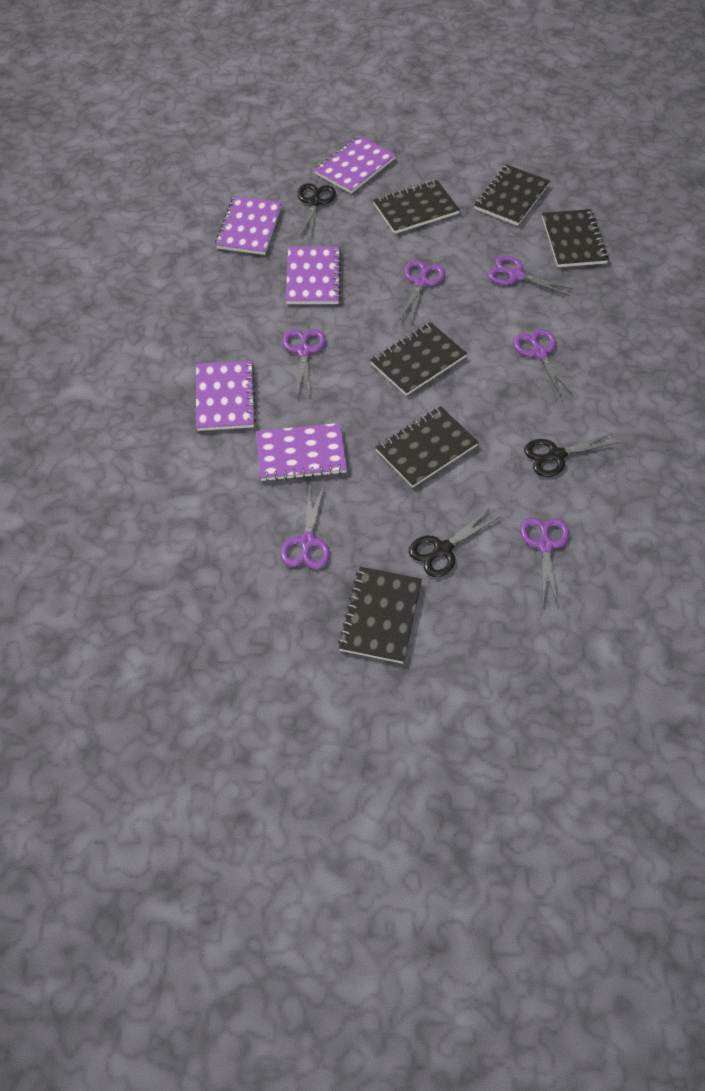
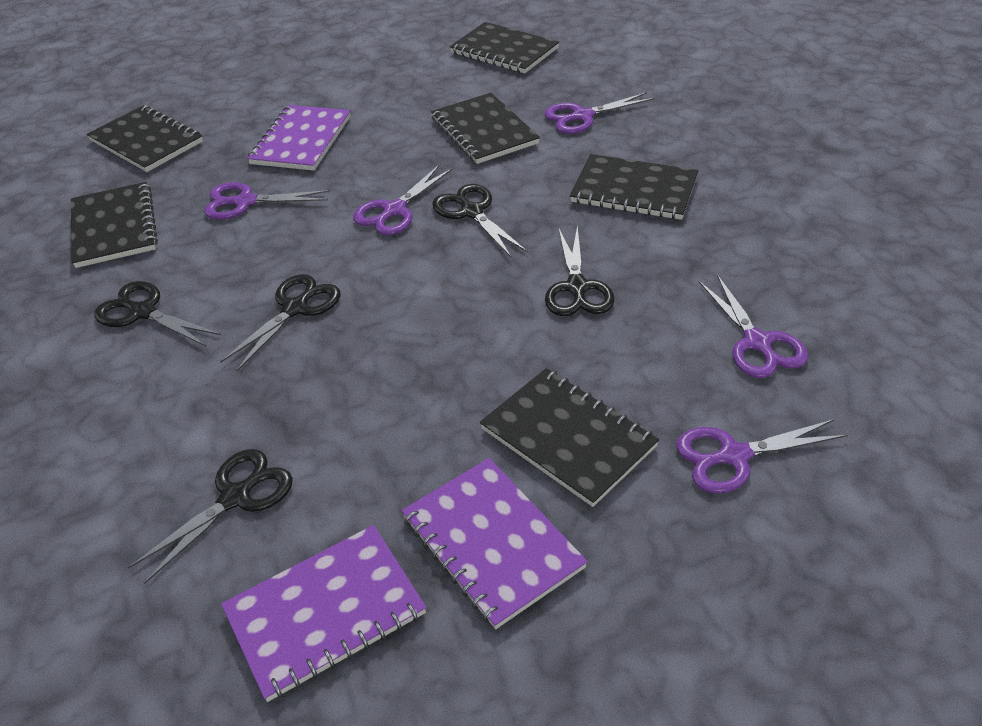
black scissors: 3 -> 5
purple notebook: 5 -> 3
purple scissors: 6 -> 5

